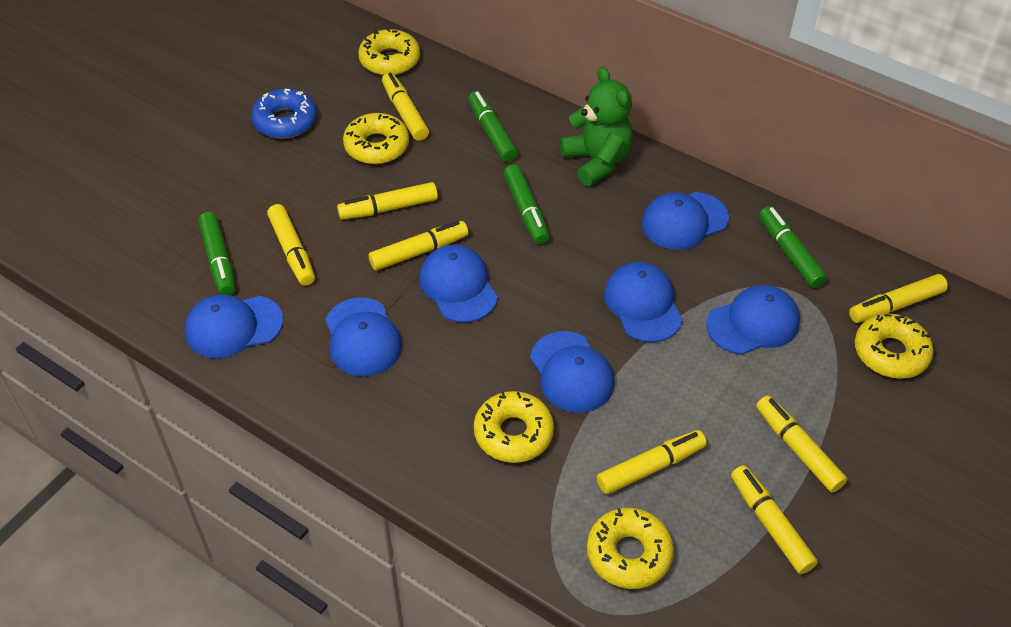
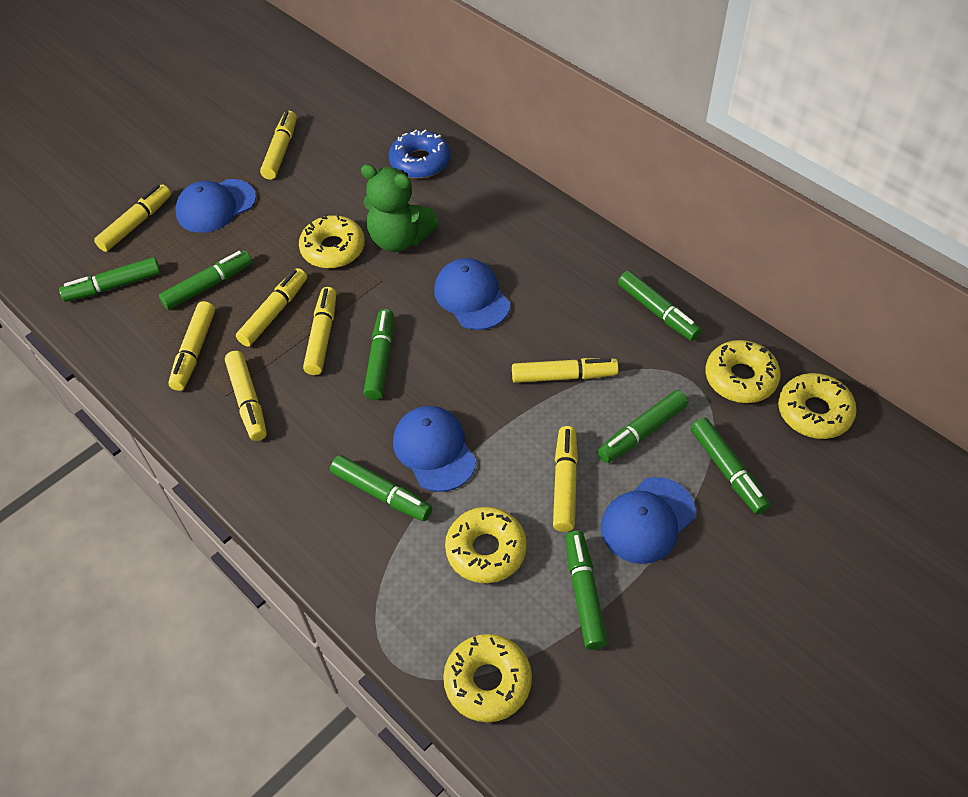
blue cap: 7 -> 4
green marker: 4 -> 8

